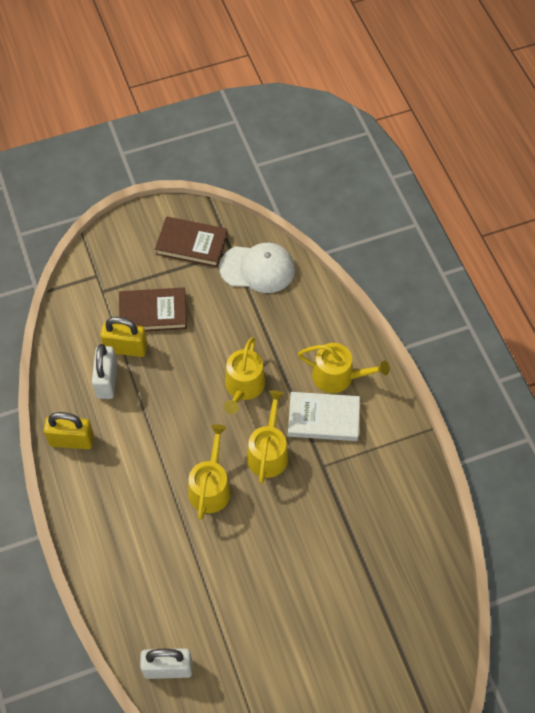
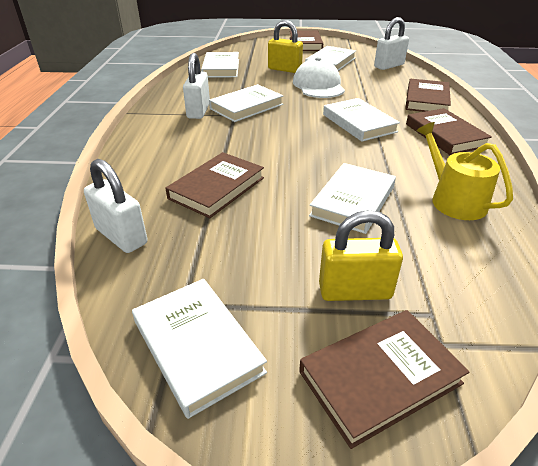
brown book: 2 -> 5
white book: 1 -> 6
white padlock: 2 -> 3
yellow watering can: 4 -> 1

